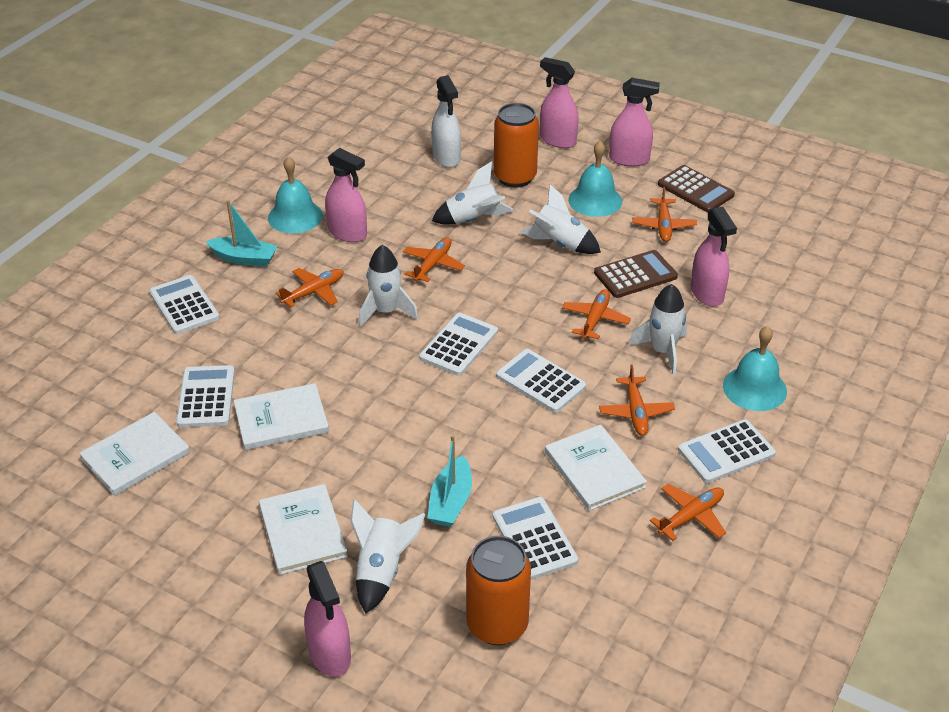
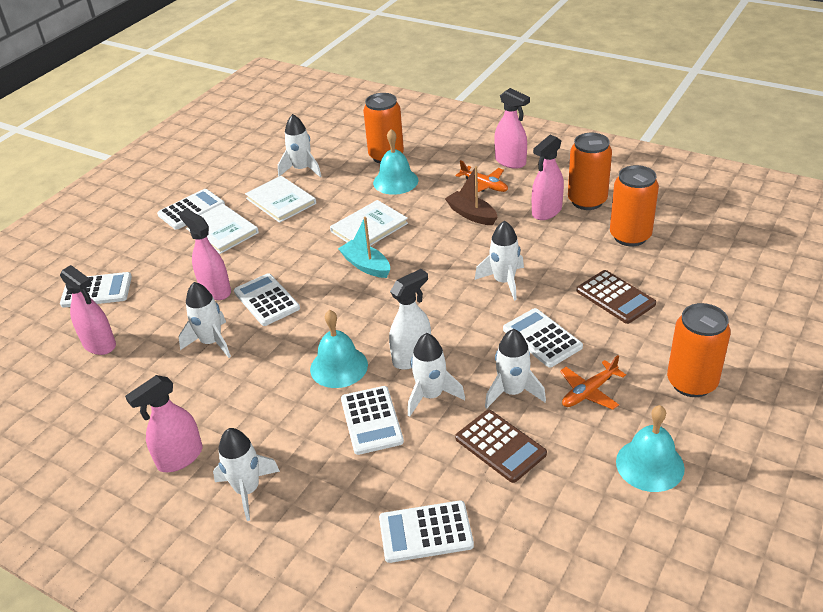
brown boat: 0 -> 1
orange can: 2 -> 4
orange plane: 6 -> 2
turquoise boat: 2 -> 1
white book: 4 -> 3
white rocket: 5 -> 6

